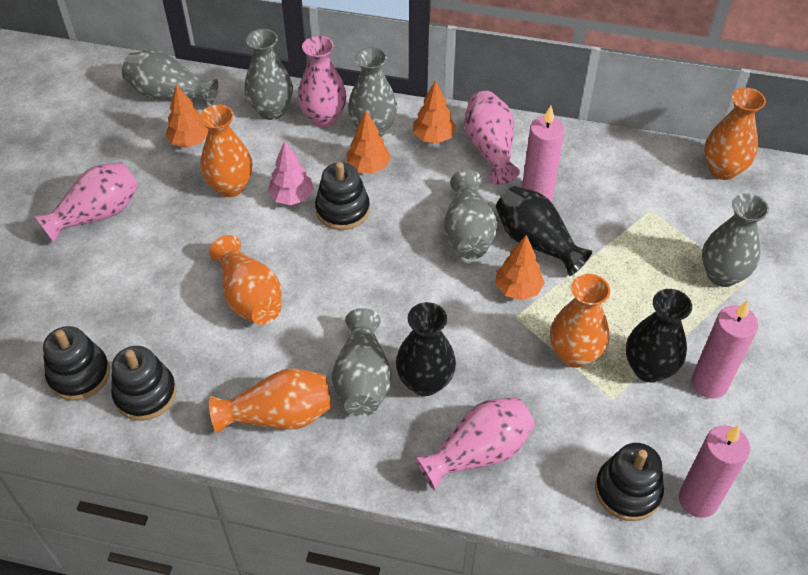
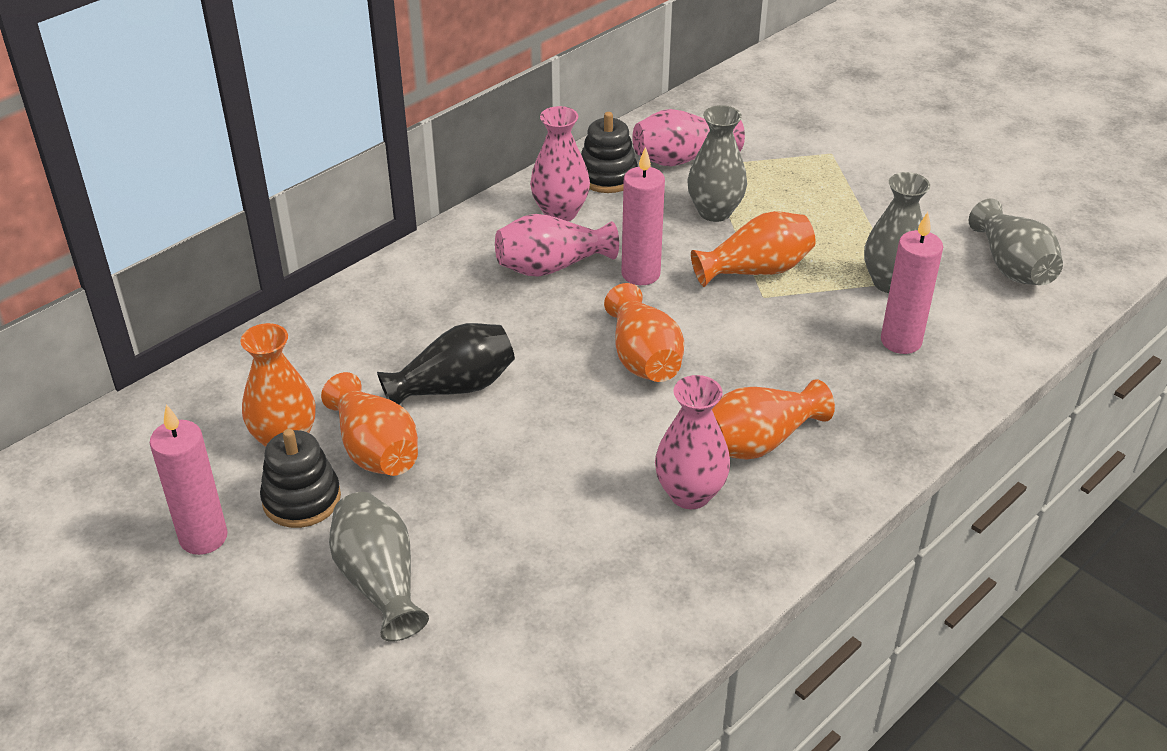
black stacking toy: 4 -> 2
black vase: 3 -> 1
grey vase: 6 -> 4
orange tree: 4 -> 0
pink tree: 1 -> 0

